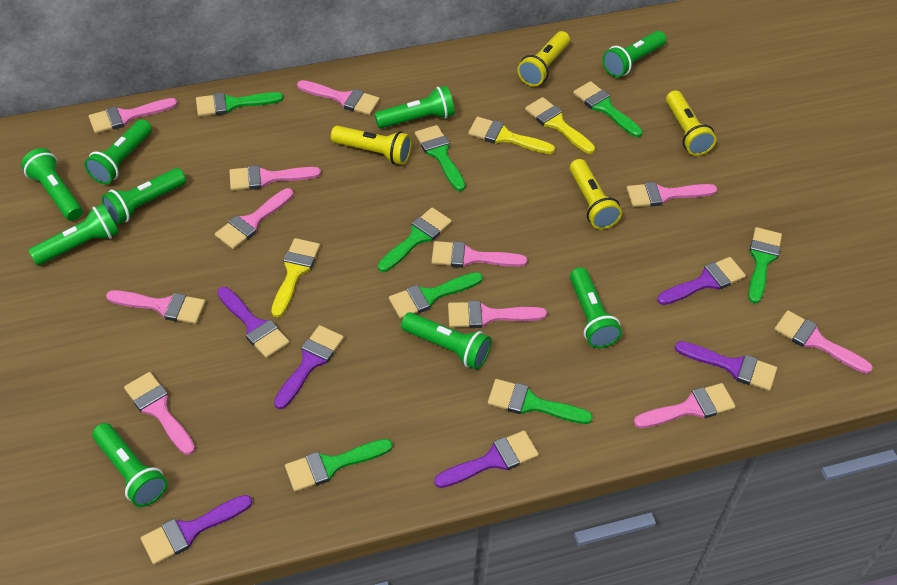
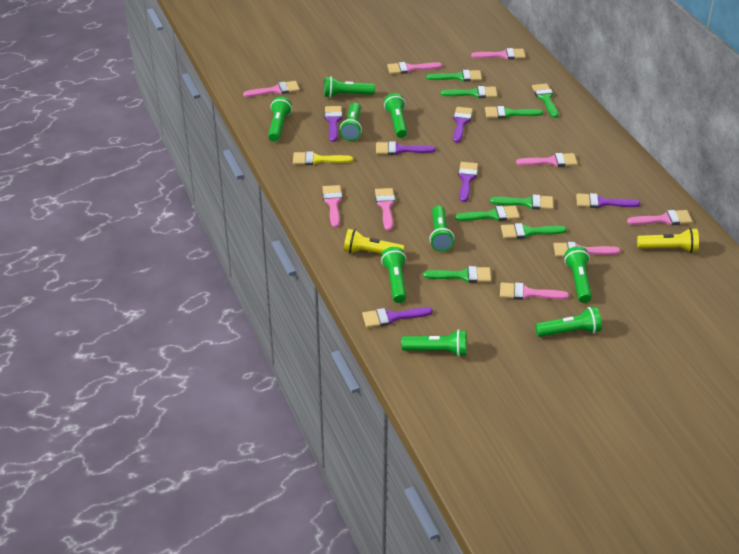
pink brush: 11 -> 9
yellow brush: 3 -> 1
yellow flashlight: 4 -> 2

